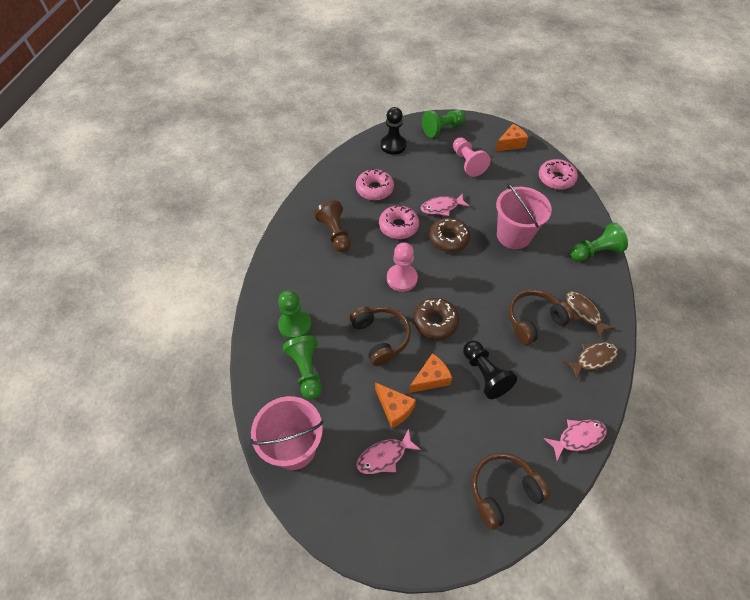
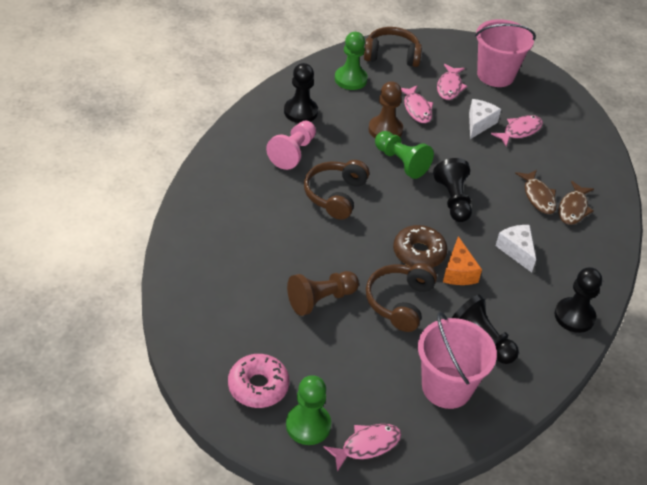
black pawn: 2 -> 4
brown donut: 2 -> 1
brown pawn: 1 -> 2
green pawn: 4 -> 3
orange cheese: 3 -> 1
pink donut: 3 -> 1
pink fish: 3 -> 4
pink pawn: 2 -> 1
white cheese: 0 -> 2

